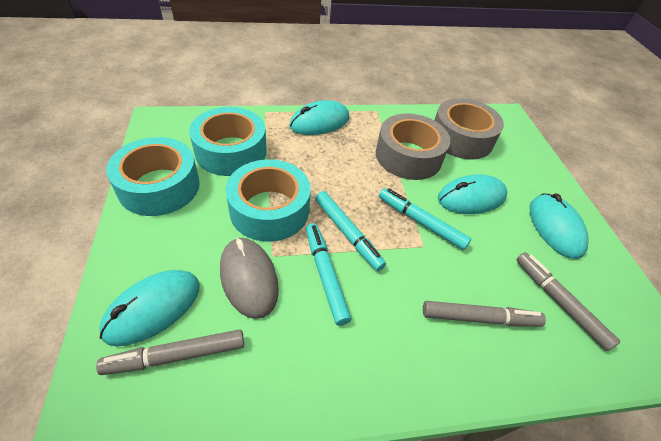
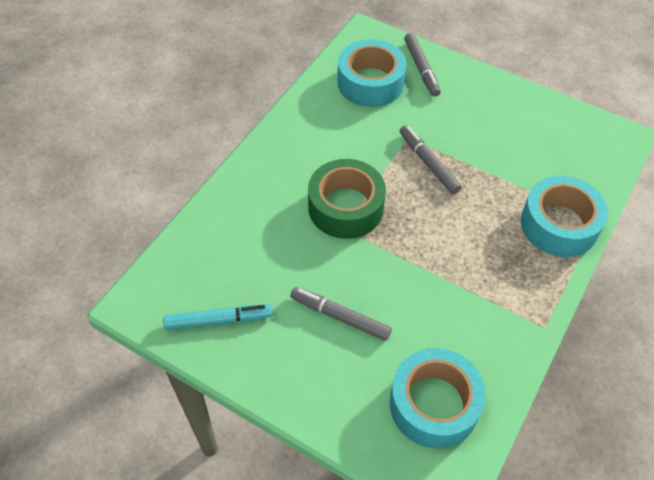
green tape: 0 -> 1
grey mouse: 1 -> 0
grey tape: 2 -> 0
turquoise marker: 3 -> 1
turquoise mouse: 4 -> 0

